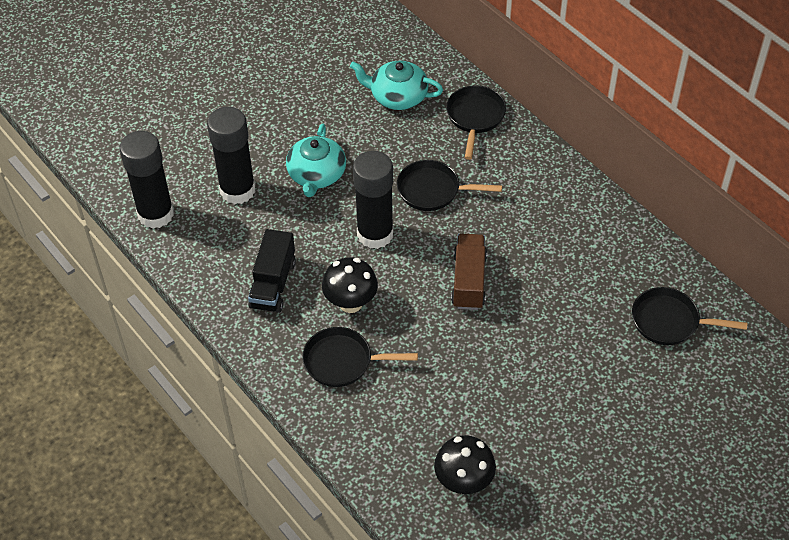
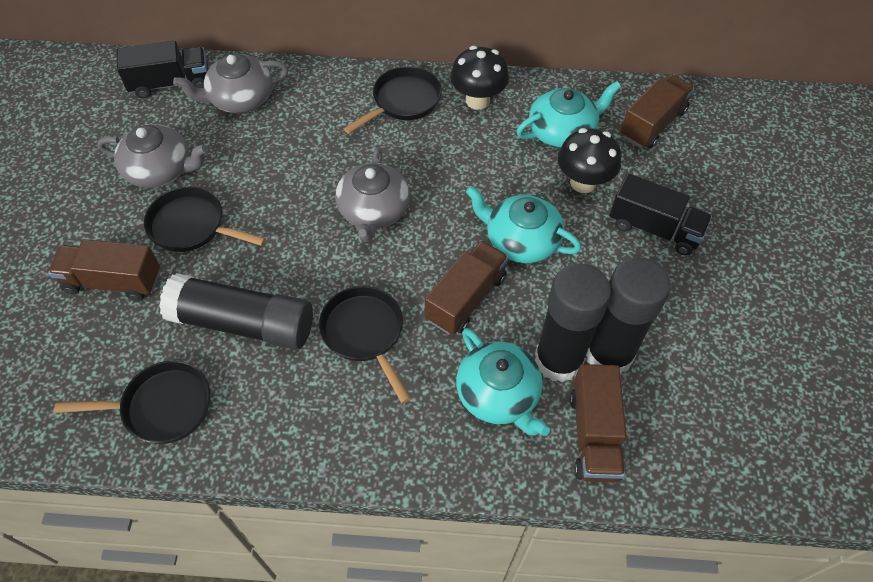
black truck: 1 -> 2
brown truck: 1 -> 4
grey teapot: 0 -> 3
turquoise teapot: 2 -> 3

